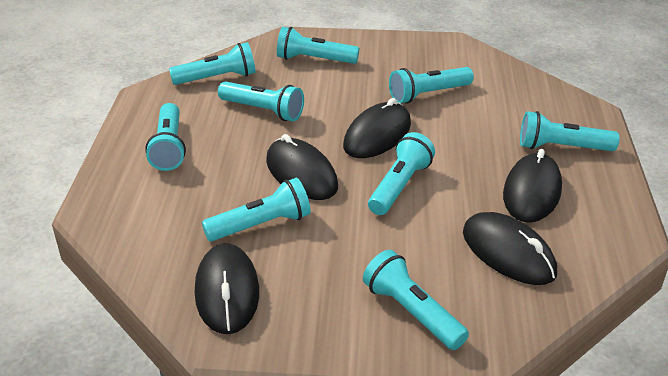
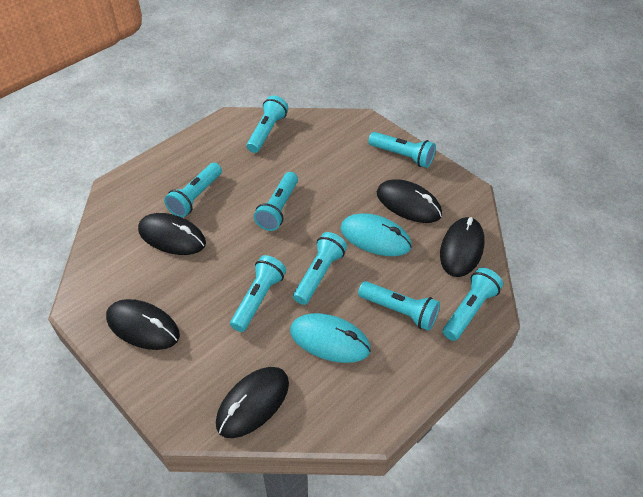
turquoise flashlight: 9 -> 8
turquoise mouse: 0 -> 2

